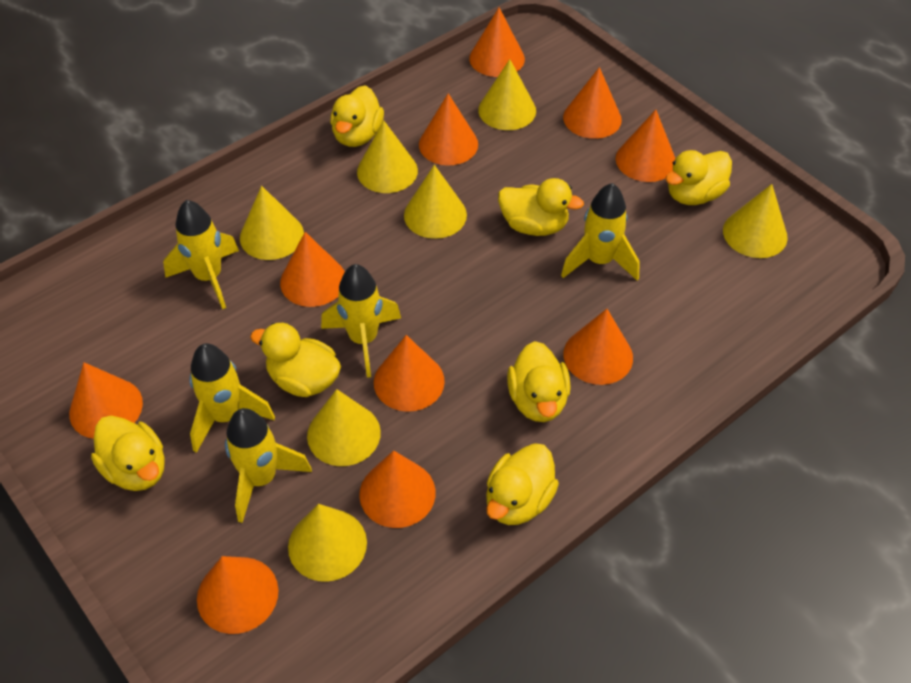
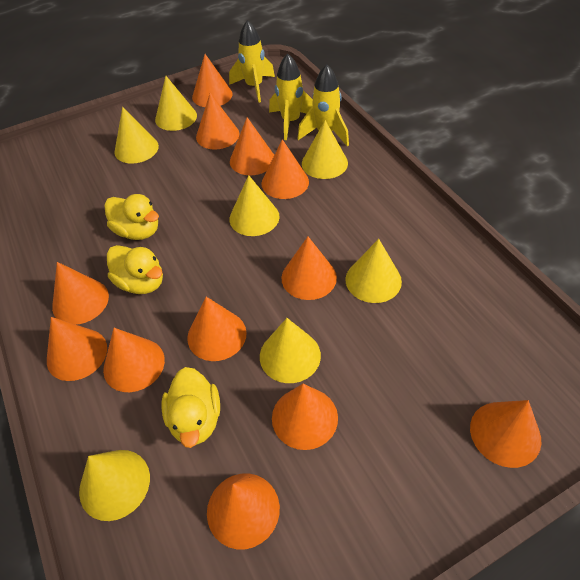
orange cone: 10 -> 12
yellow duck: 7 -> 3
yellow rocket: 5 -> 3

